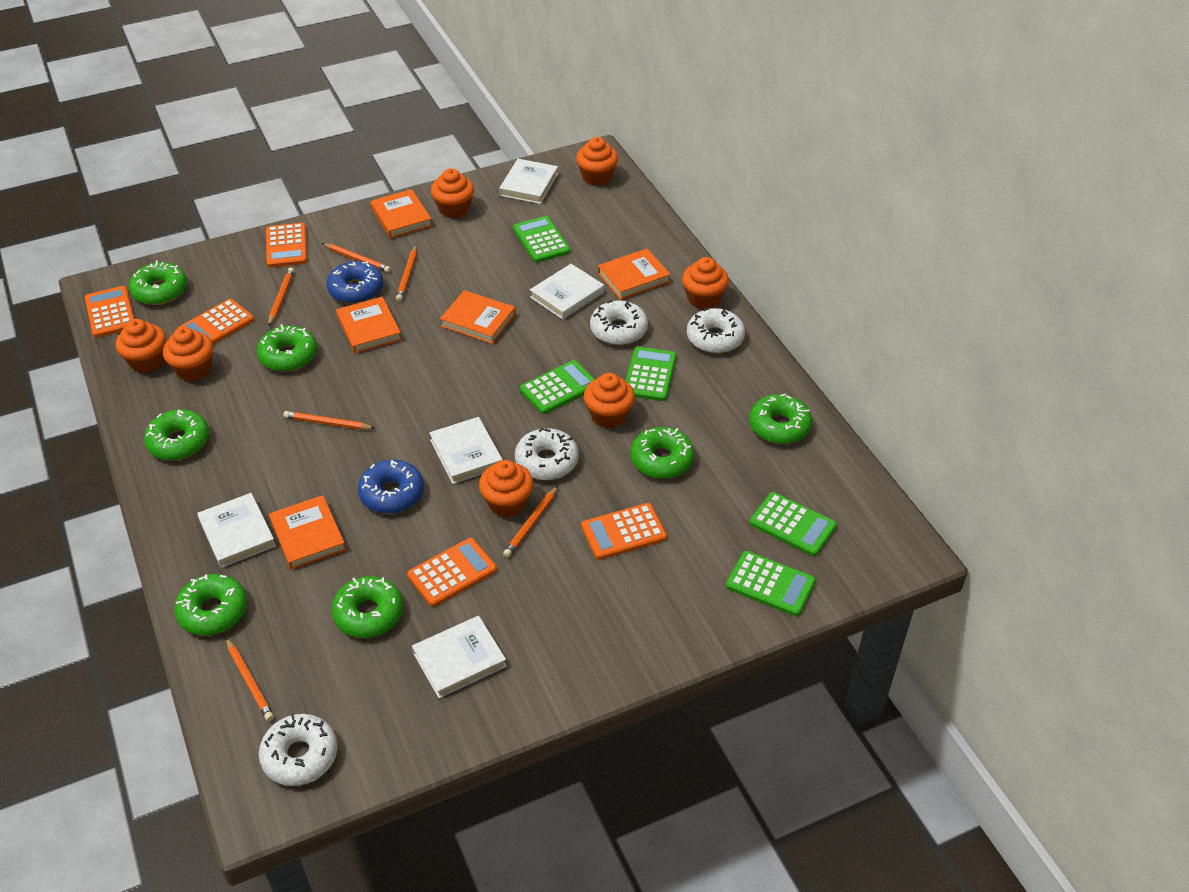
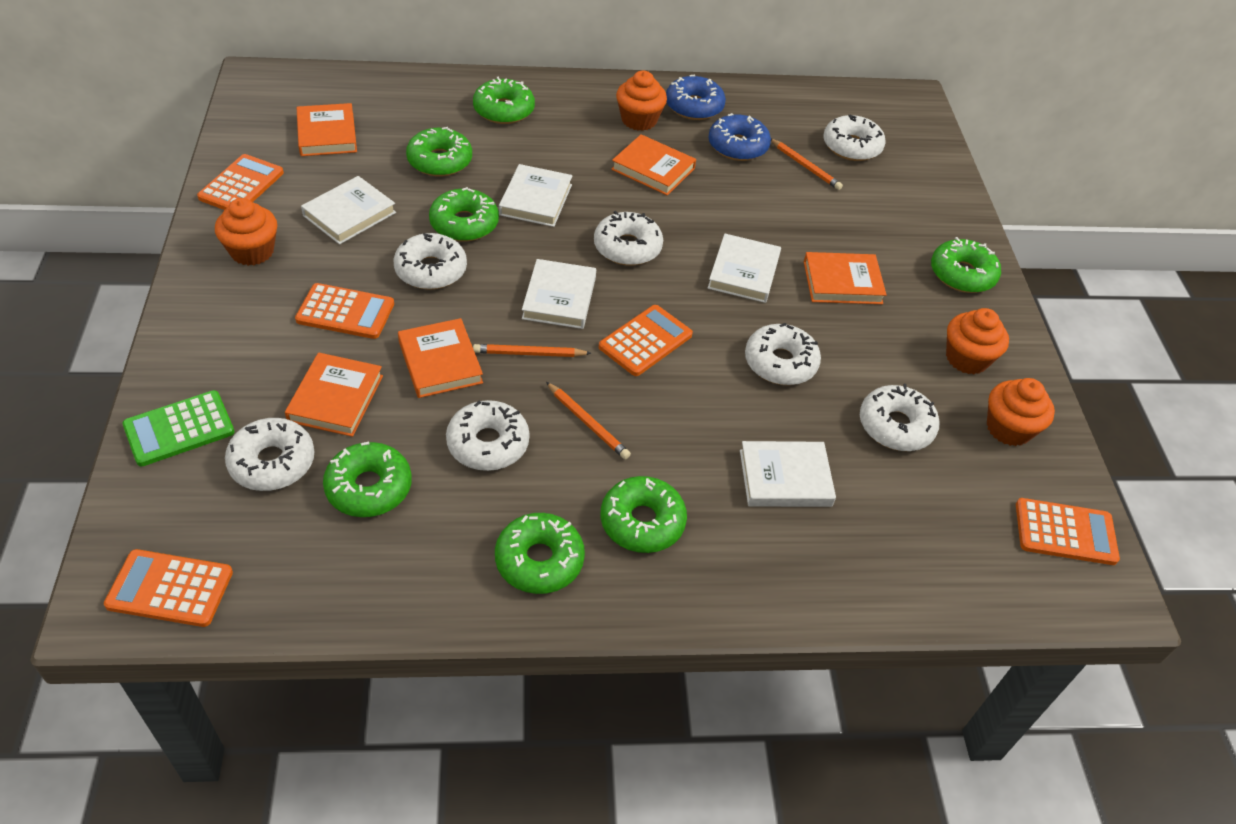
green calculator: 5 -> 1
orange cupcake: 7 -> 4
orange pencil: 6 -> 3
white donut: 4 -> 7

